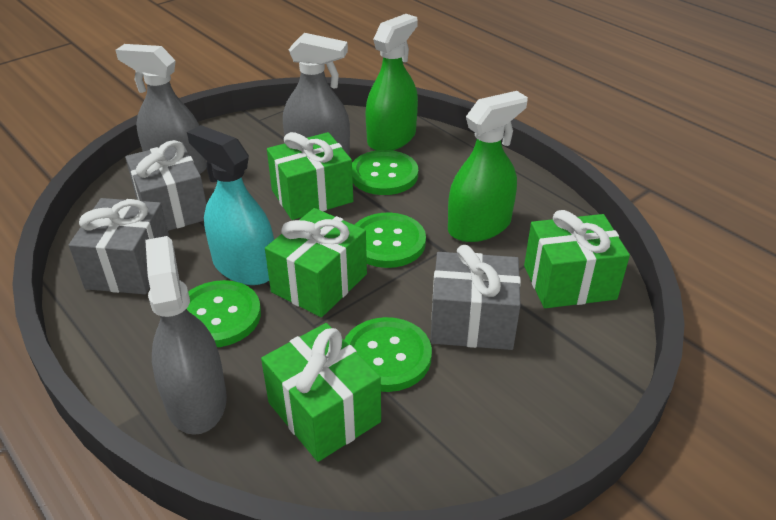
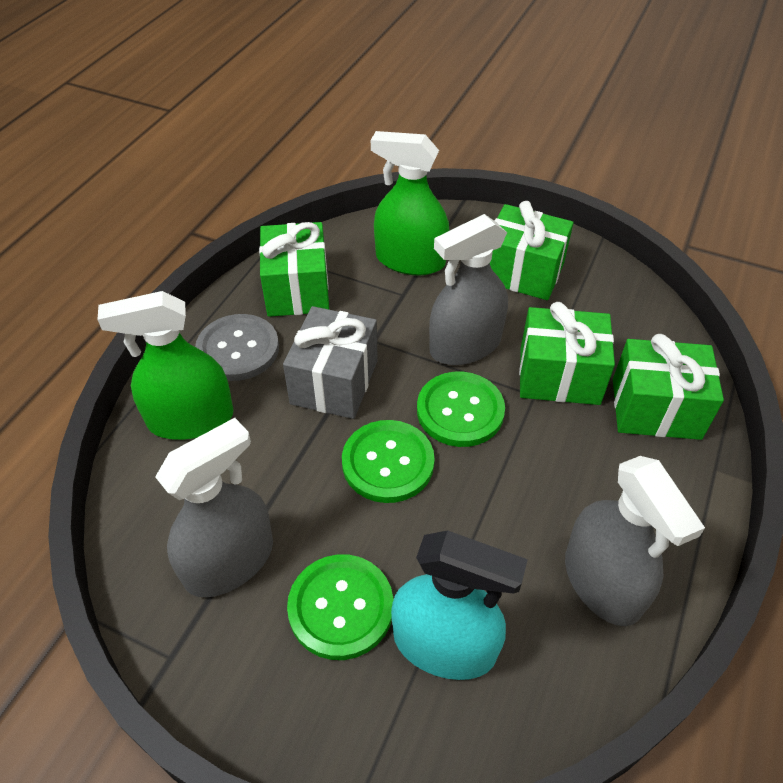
green button: 4 -> 3
grey button: 0 -> 1
grey gift: 3 -> 1

